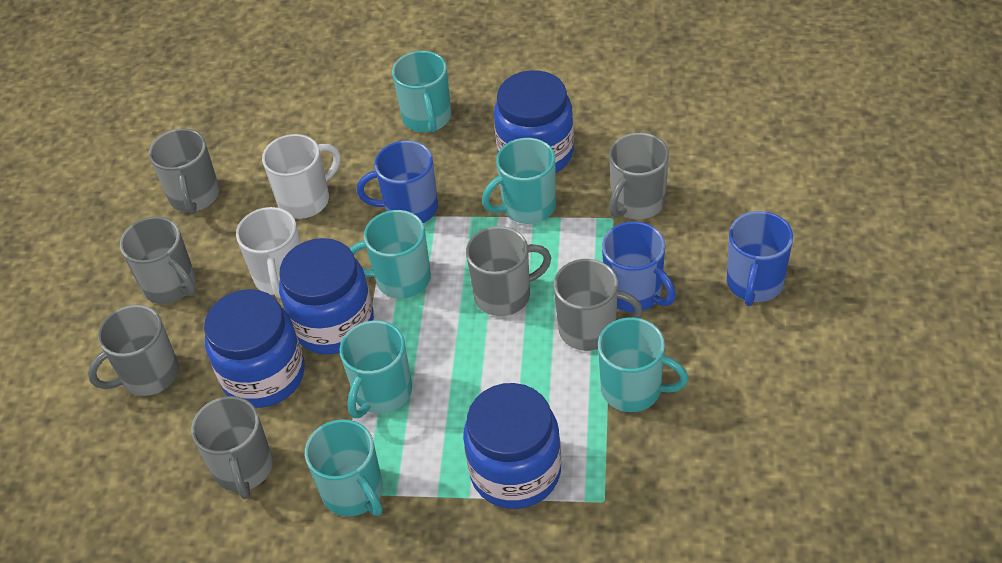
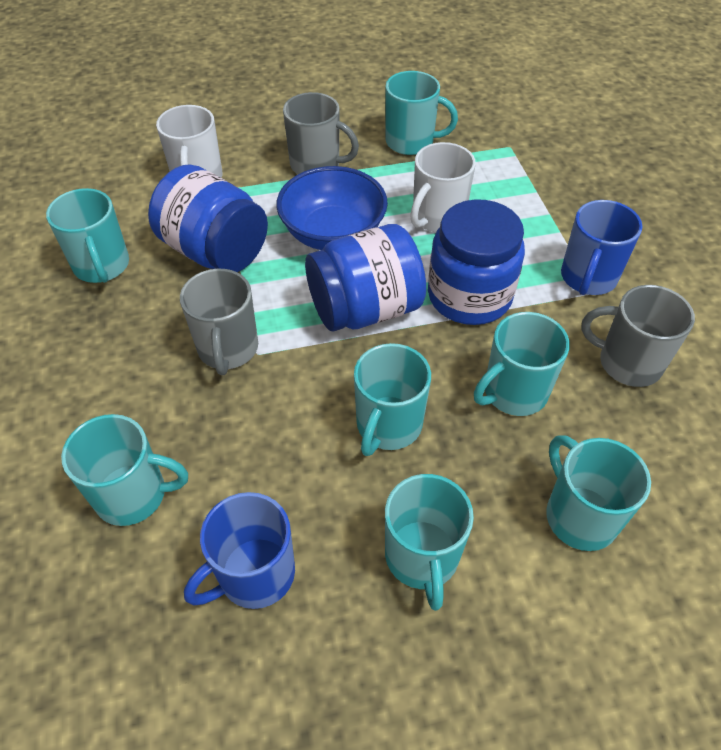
blue bowl: 0 -> 1
blue jar: 4 -> 3
blue mug: 3 -> 2
grey mug: 7 -> 3
turquoise mug: 6 -> 7

